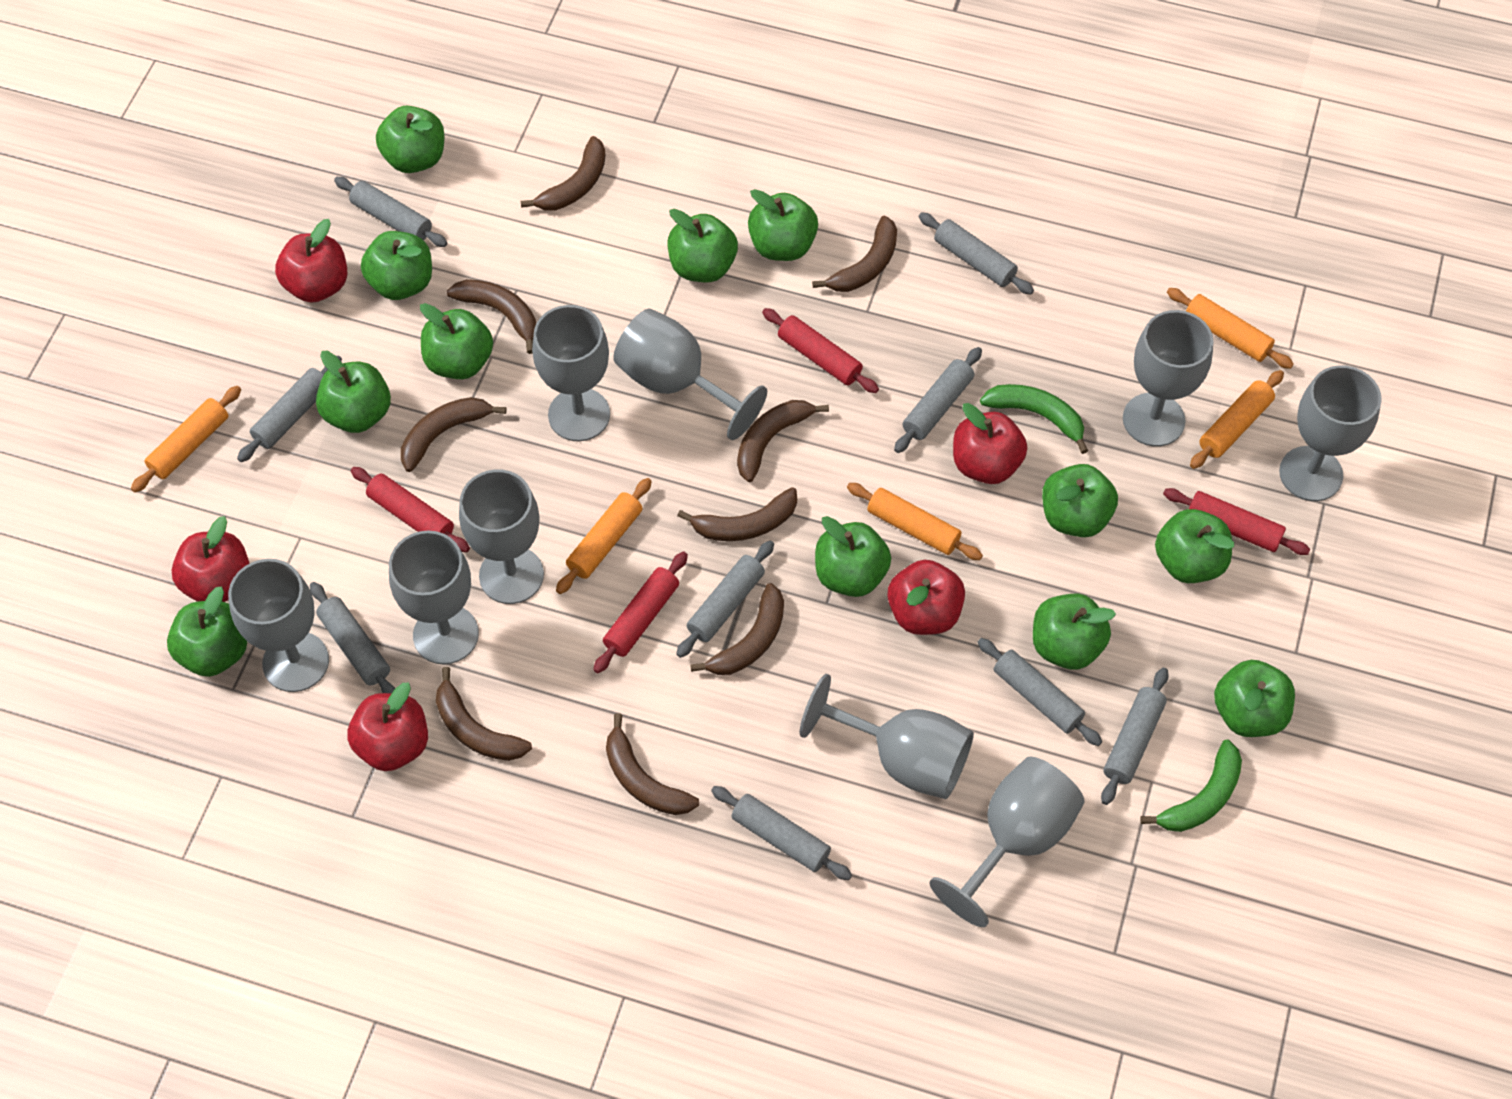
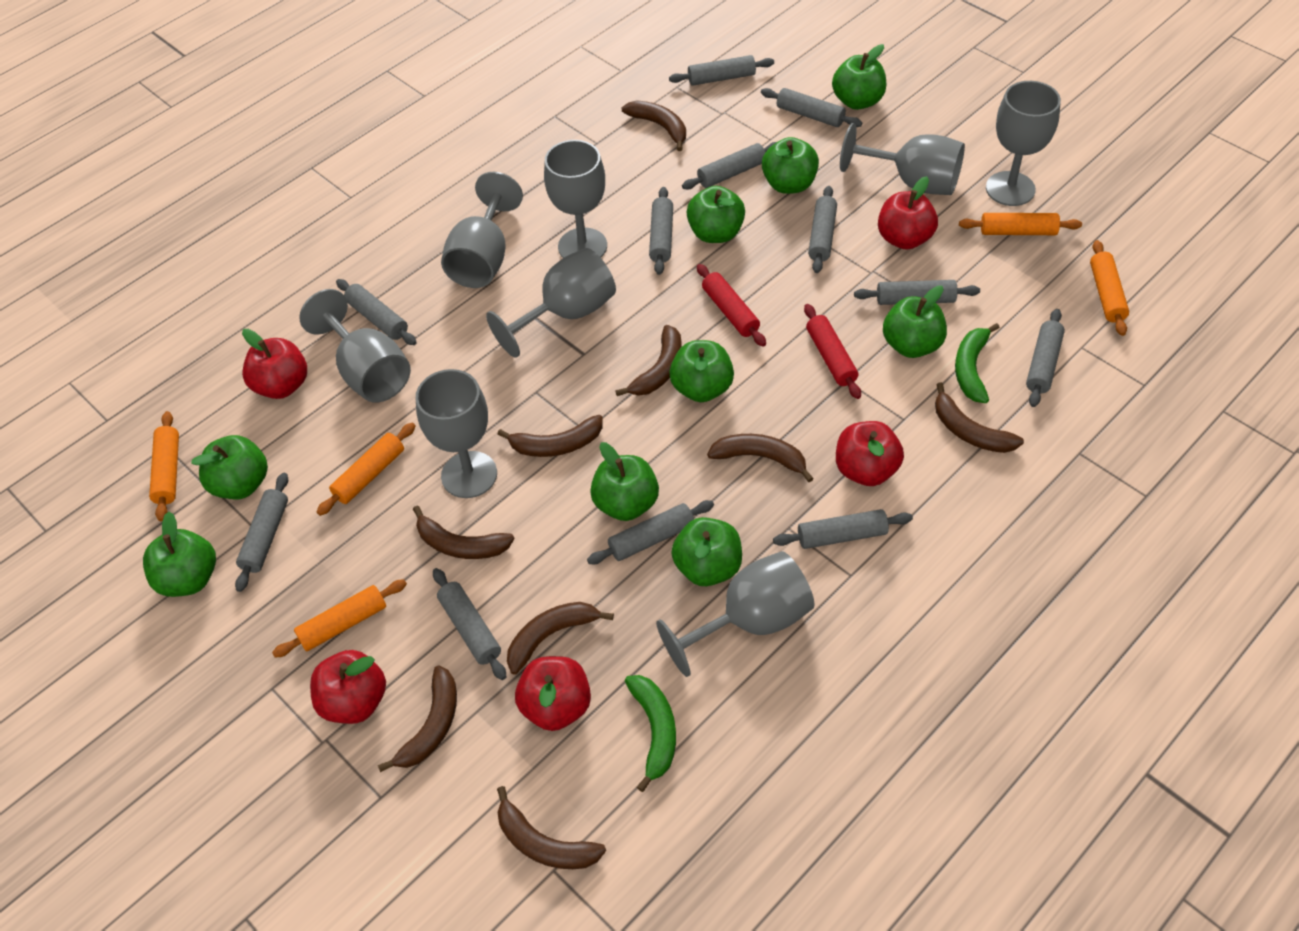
green apple: 12 -> 9
grey goblet: 9 -> 8
grey rolling pin: 9 -> 12
red rolling pin: 4 -> 2

